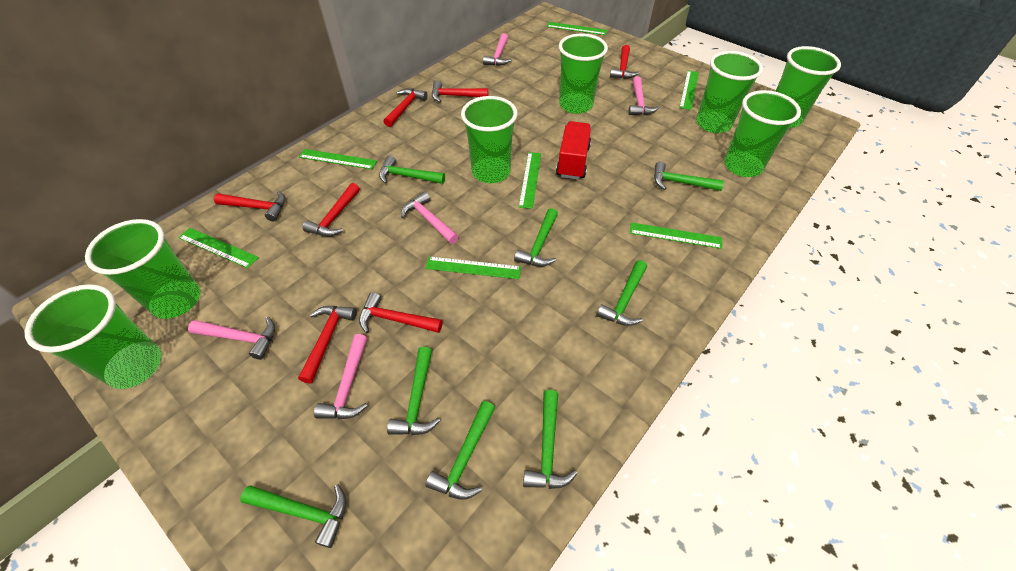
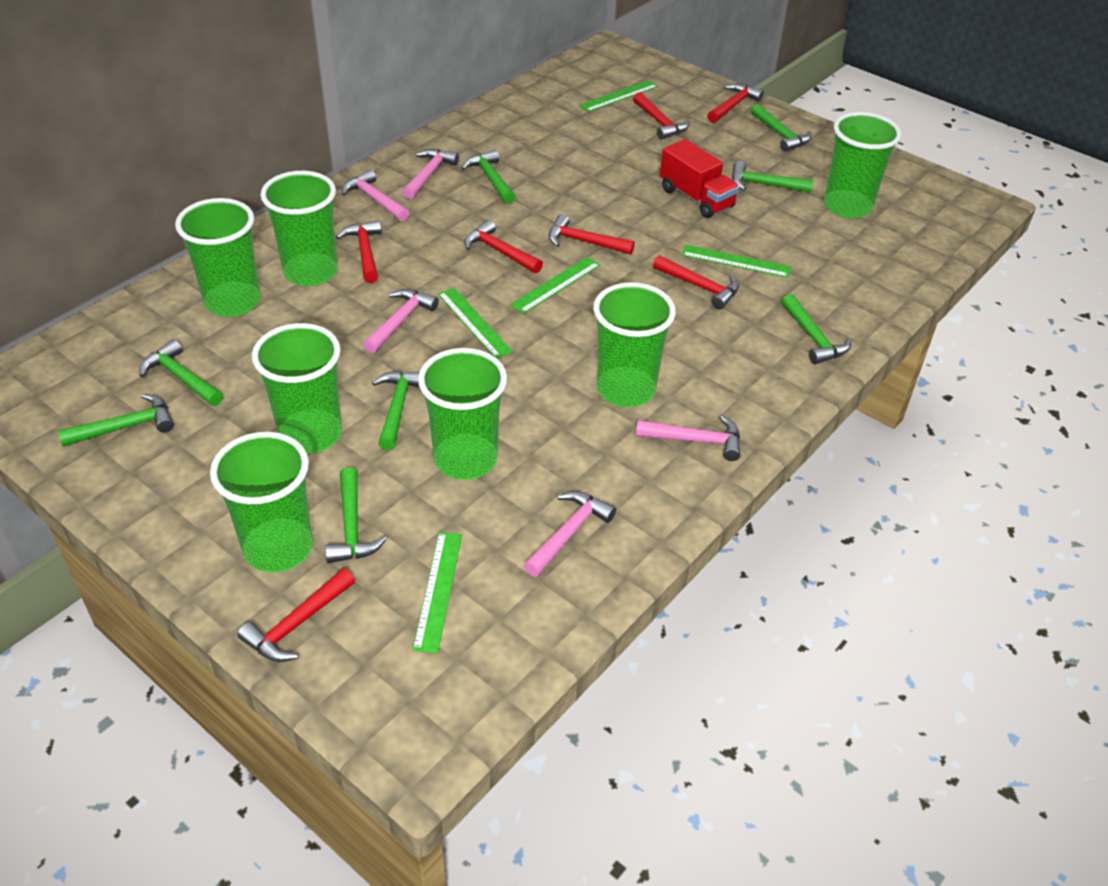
green ruler: 7 -> 5

